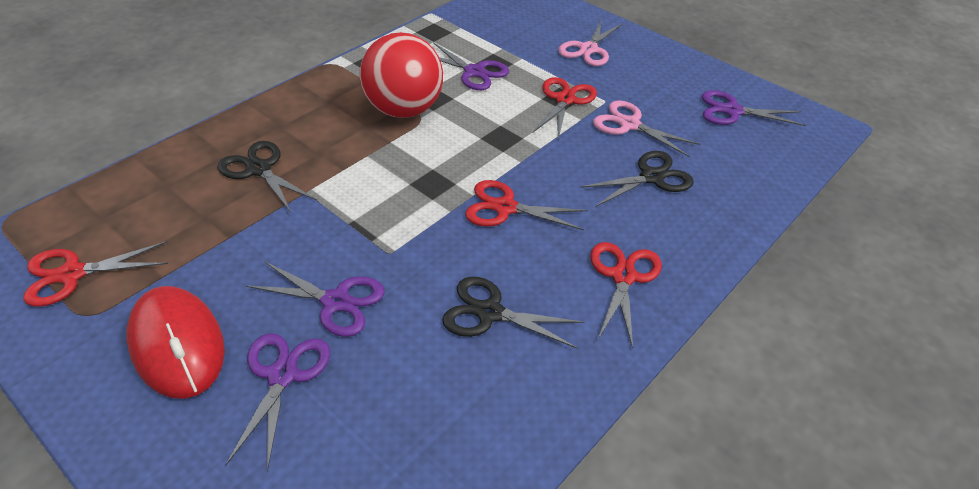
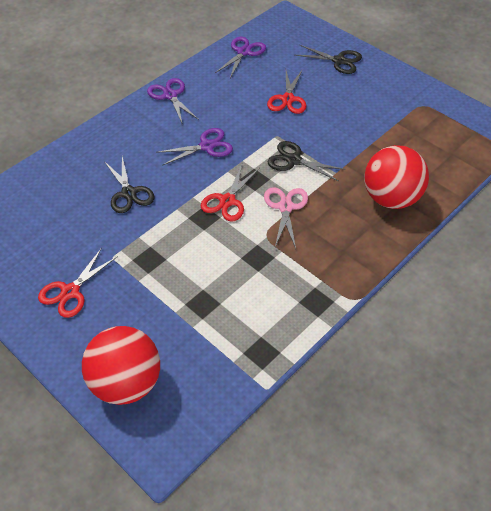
pink scissors: 2 -> 1
purple scissors: 4 -> 3
red ball: 1 -> 2
red mouse: 1 -> 0
red scissors: 4 -> 3

